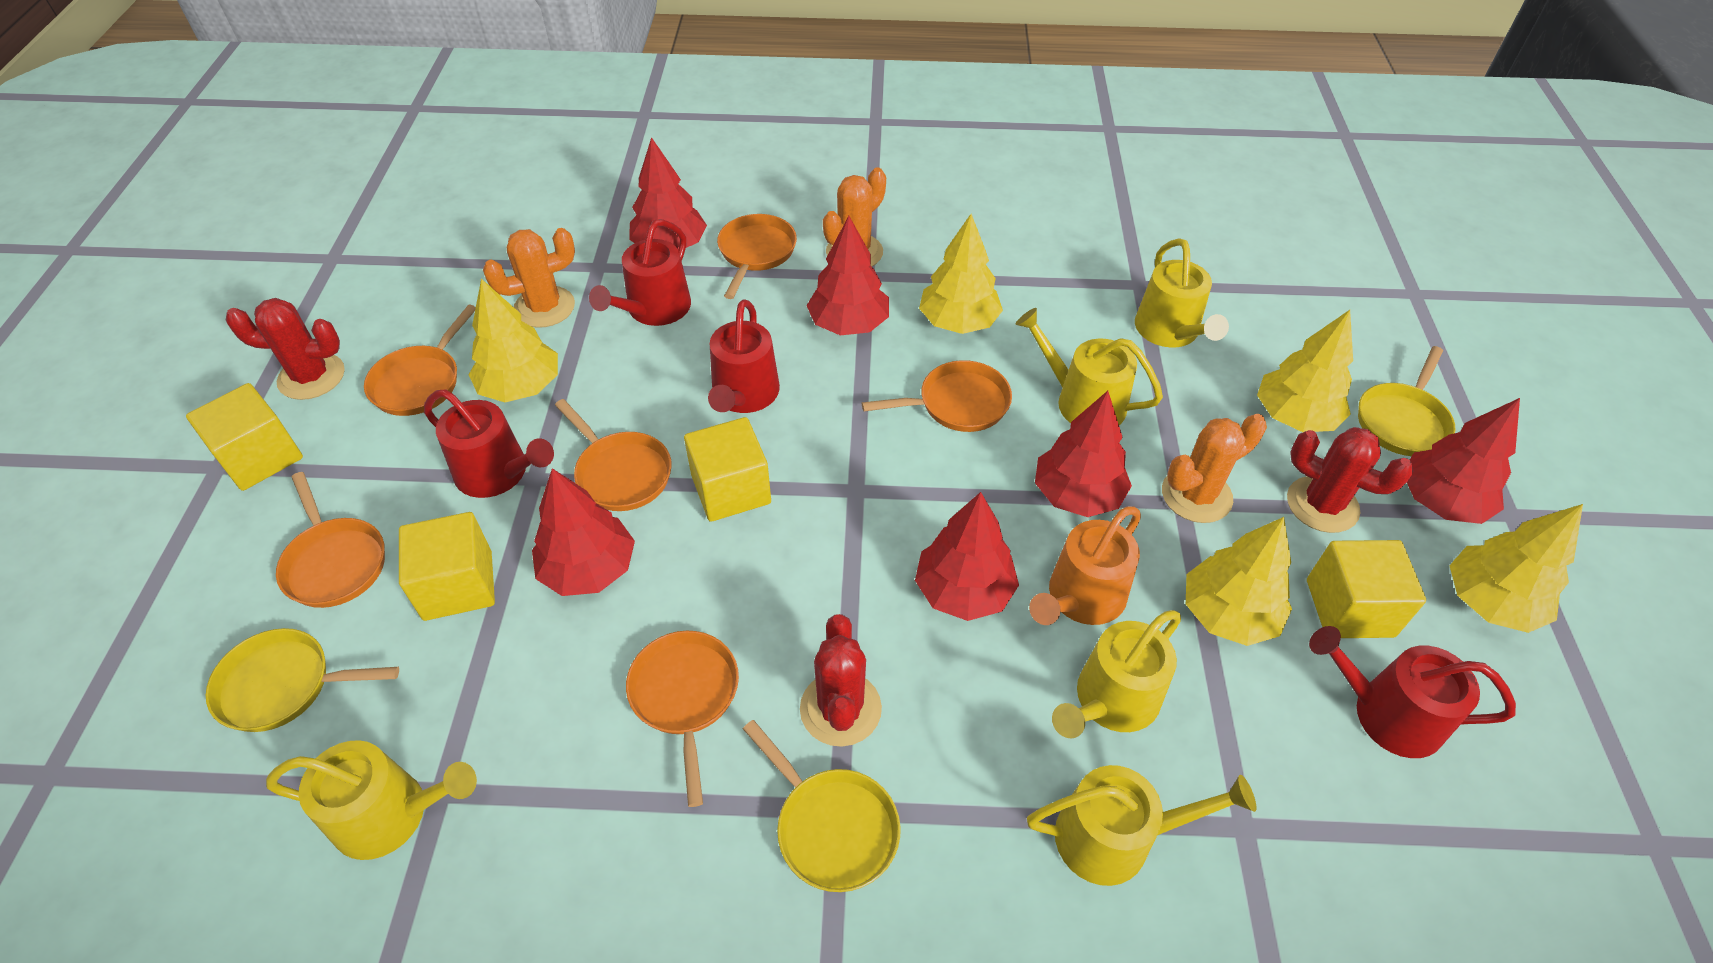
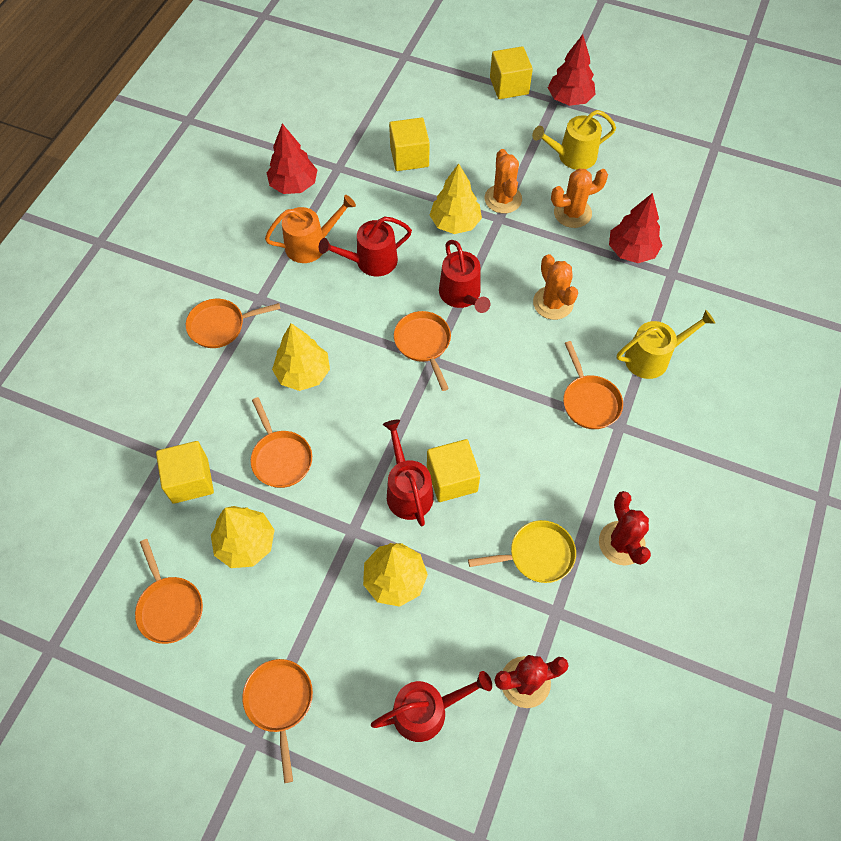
red cactus: 3 -> 2
red tree: 6 -> 3
yellow pan: 3 -> 1
yellow tree: 5 -> 4
yellow watering can: 5 -> 2

